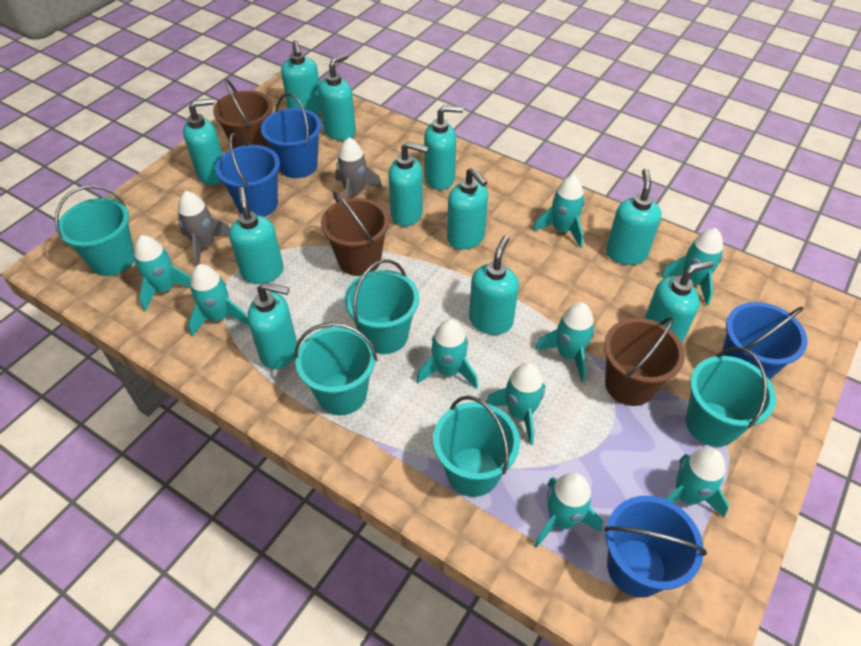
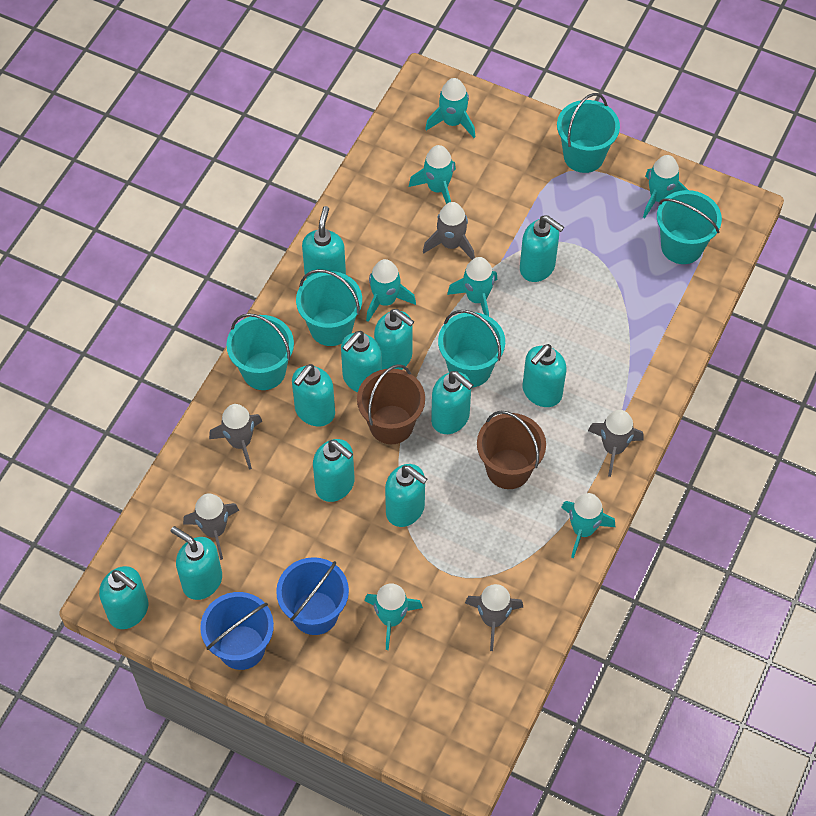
blue bucket: 4 -> 2
brown bucket: 3 -> 2
grey rocket: 2 -> 5
turquoise rocket: 9 -> 7

